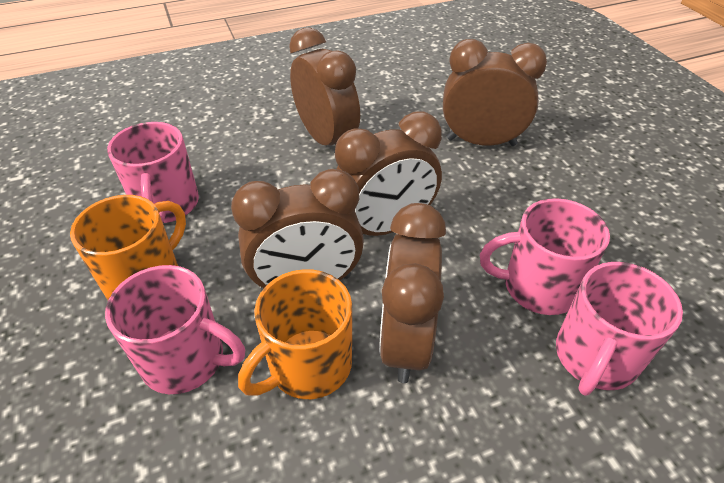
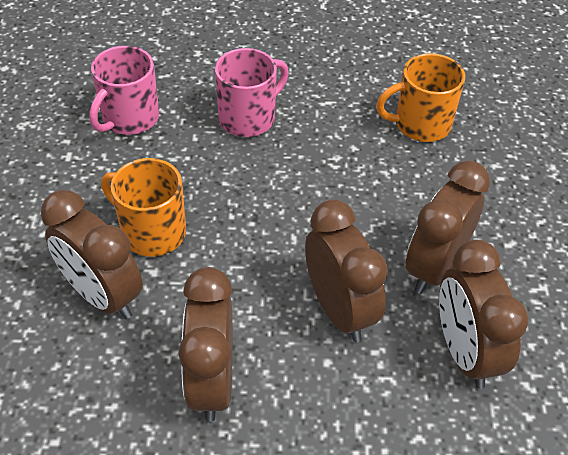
pink mug: 4 -> 2

